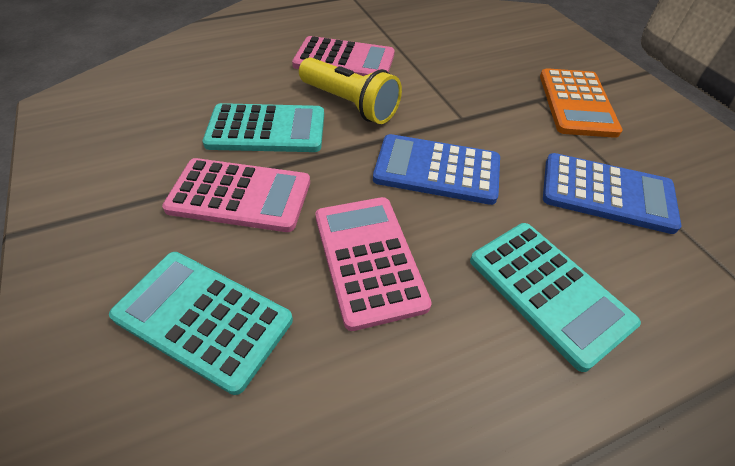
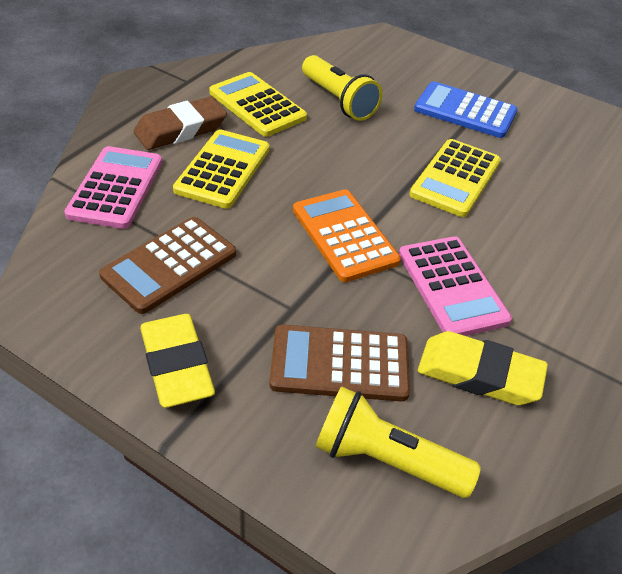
blue calculator: 2 -> 1
brown calculator: 0 -> 2
brown eraser: 0 -> 1
pink calculator: 3 -> 2
turquoise calculator: 3 -> 0
yellow calculator: 0 -> 3
yellow eraser: 0 -> 2
yellow flashlight: 1 -> 2

